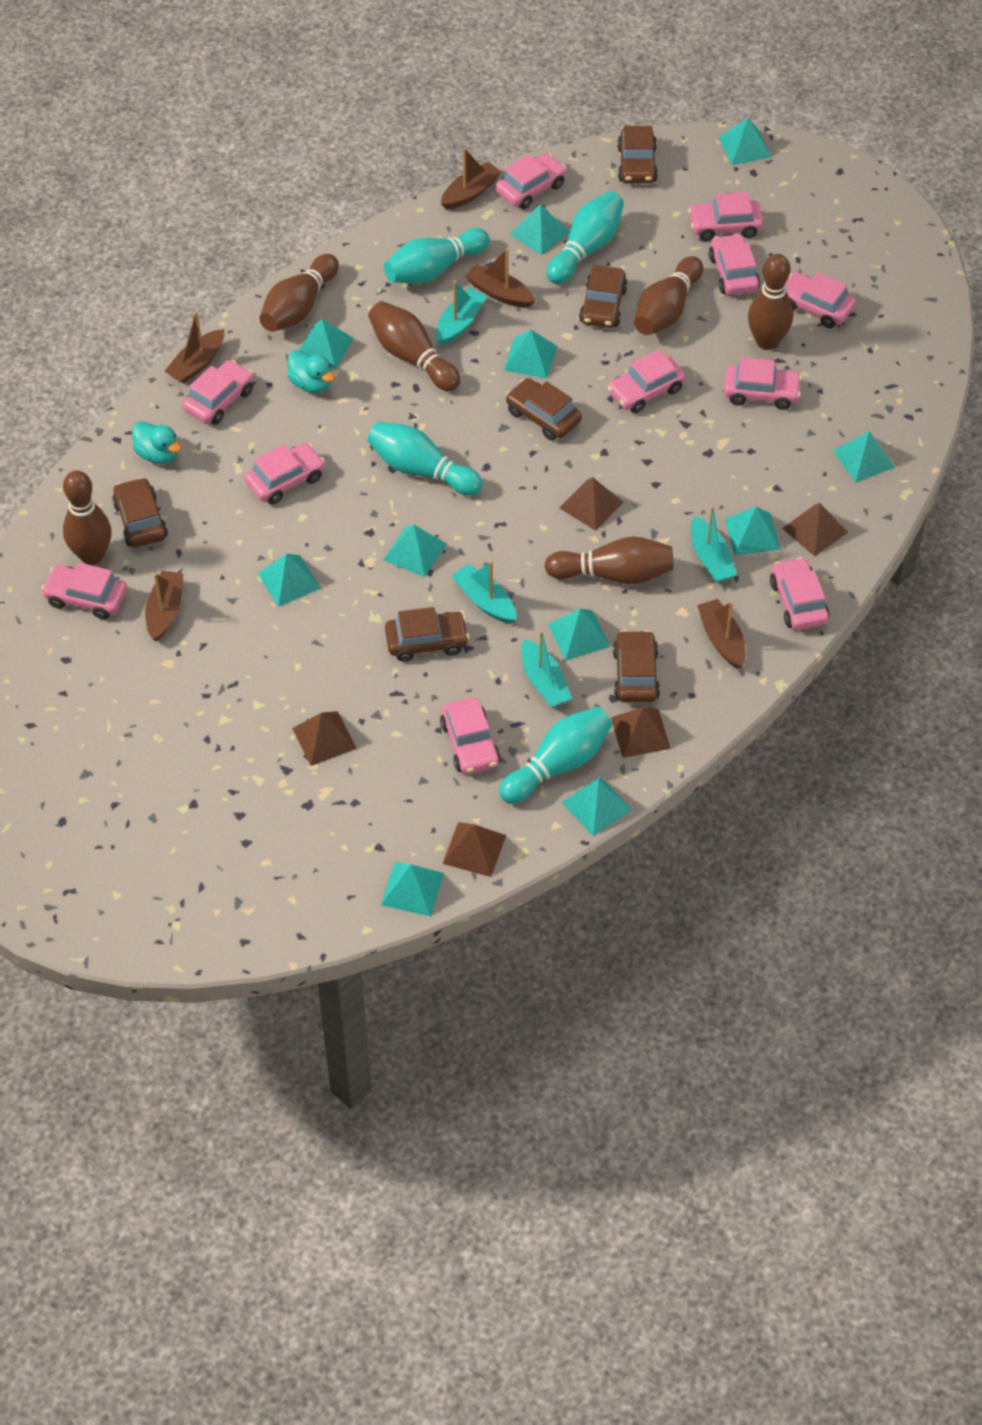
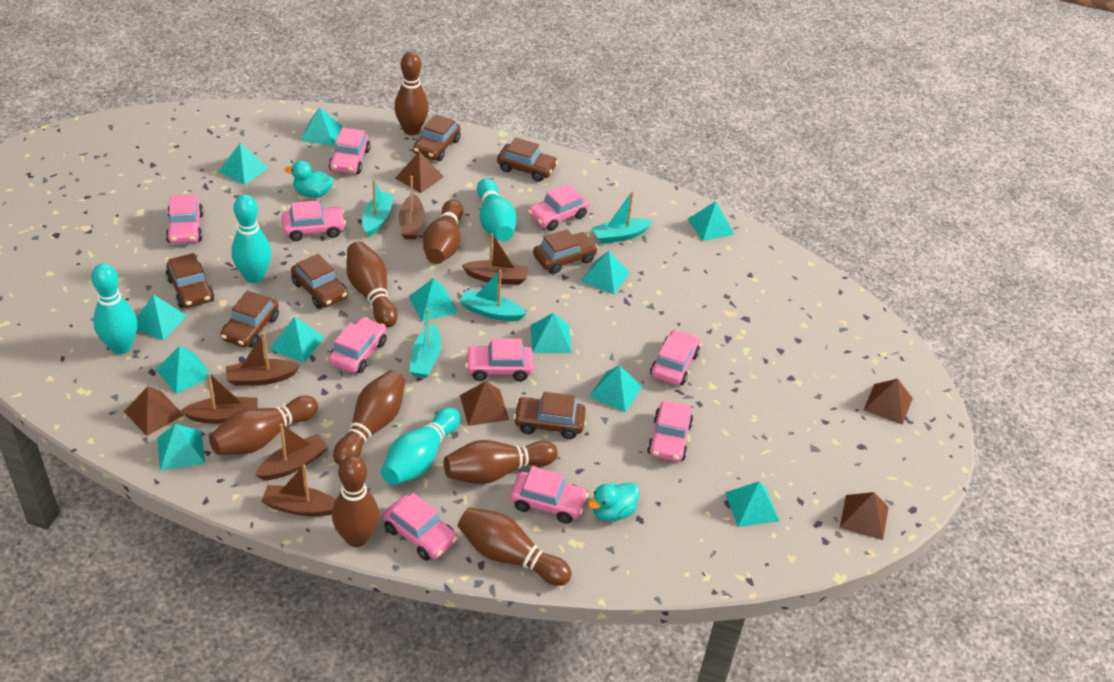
brown boat: 5 -> 6
brown bowling pin: 6 -> 8
brown car: 6 -> 7
pink car: 11 -> 10
turquoise pyramid: 11 -> 12

